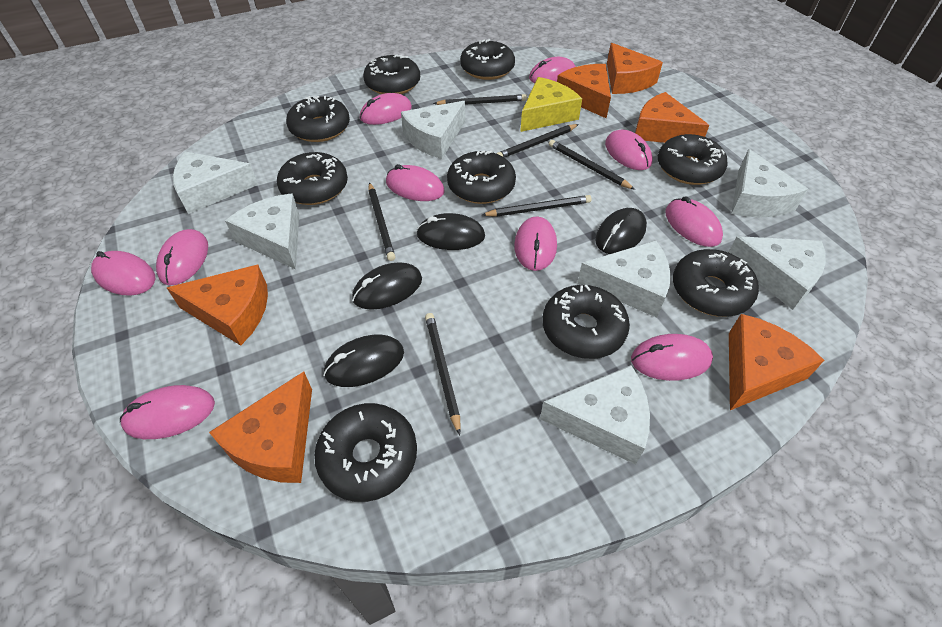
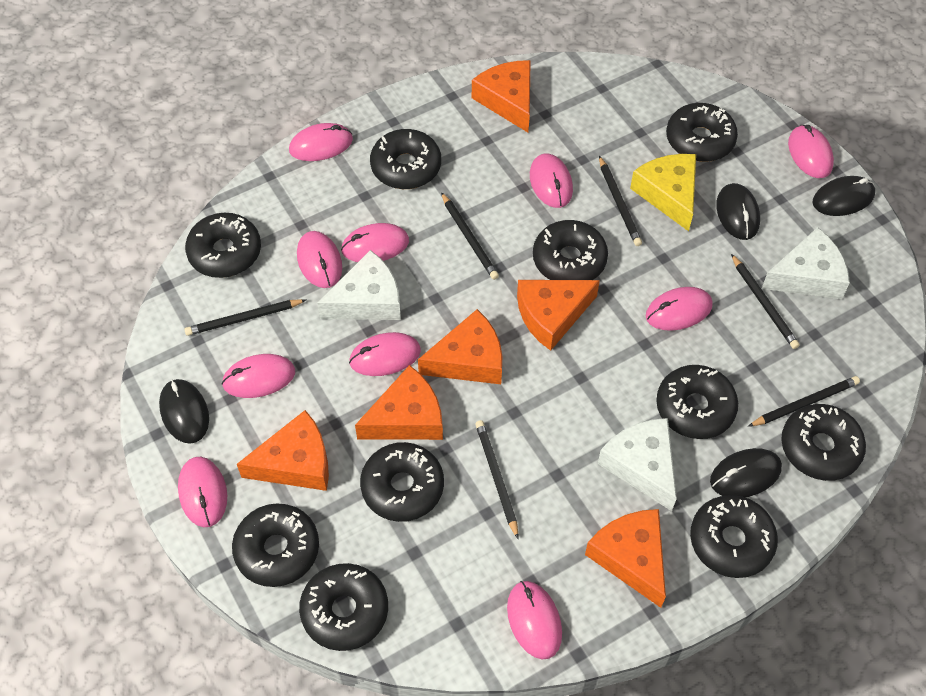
black donut: 9 -> 10
white cheese: 7 -> 3

